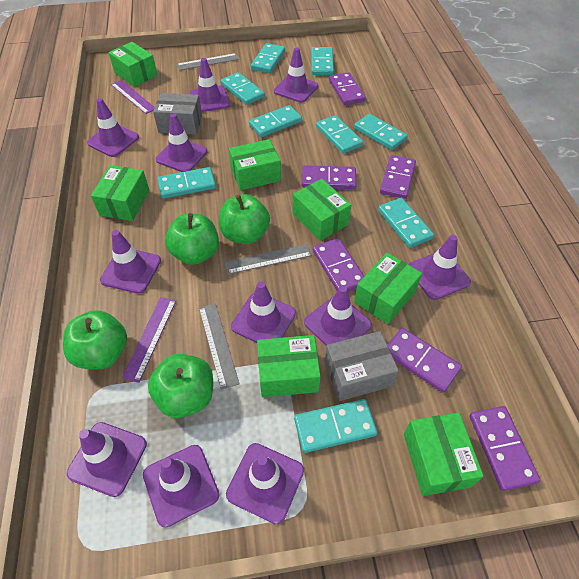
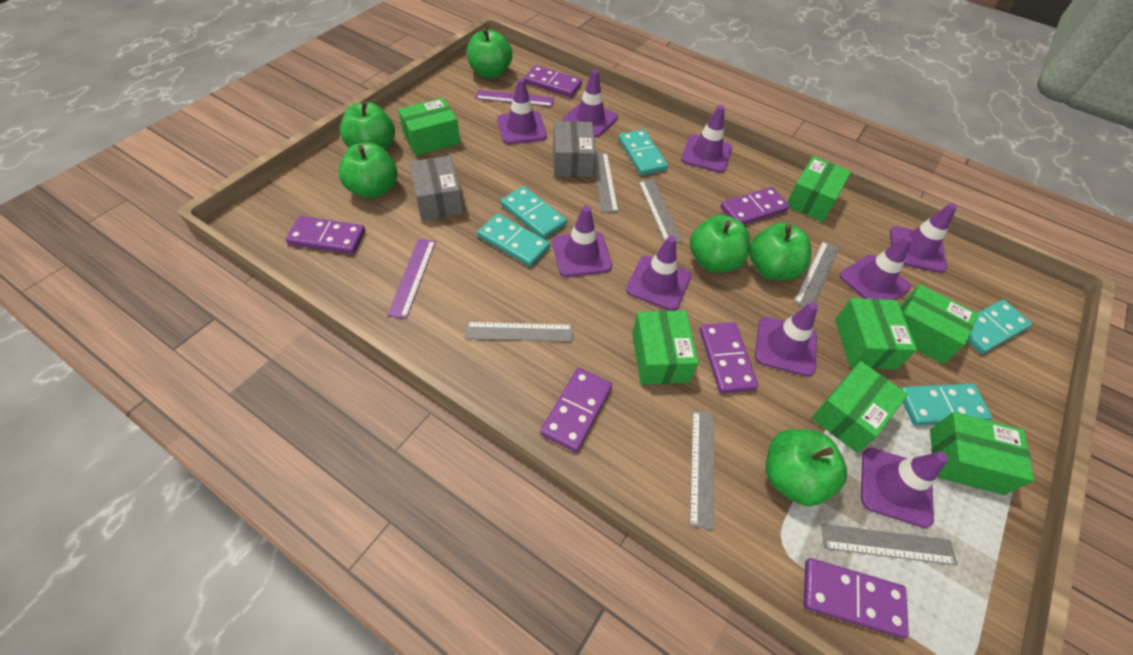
green apple: 4 -> 6
grey ruler: 3 -> 6
purple traffic cone: 11 -> 9
turquoise domino: 9 -> 5

